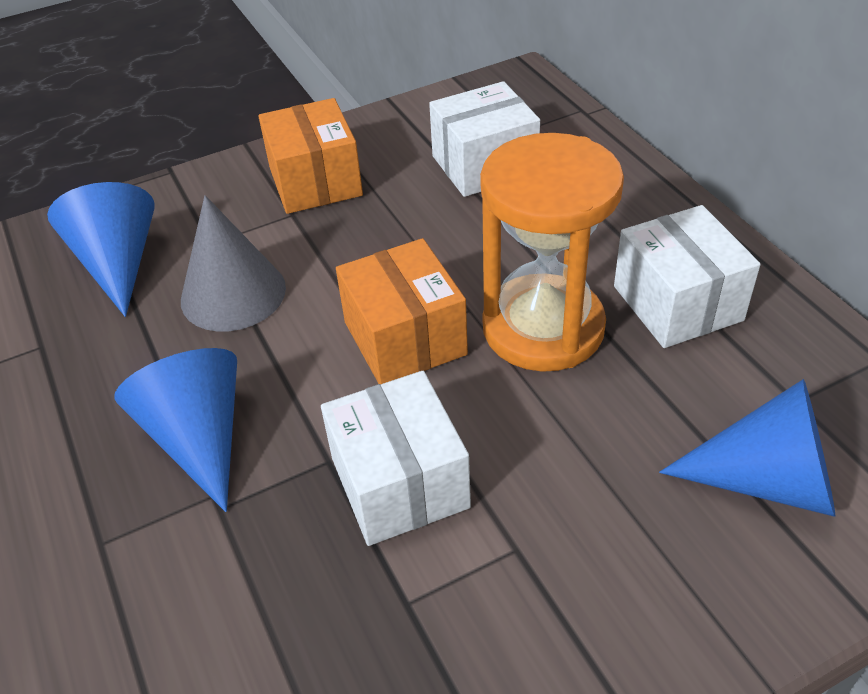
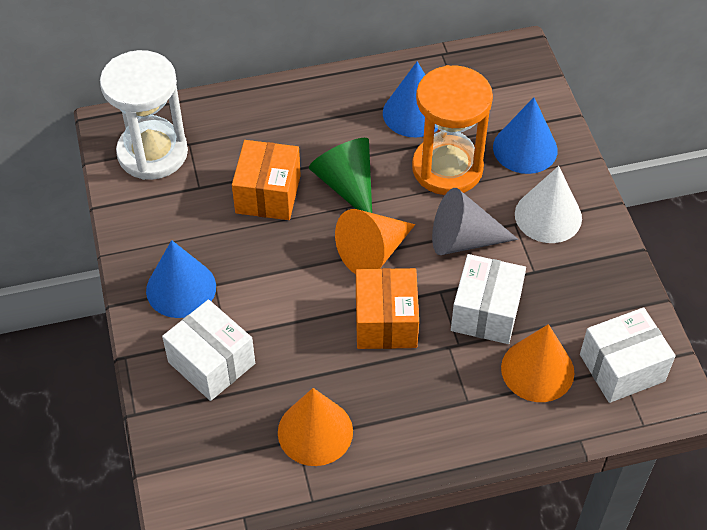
green cone: 0 -> 1
orange cone: 0 -> 3
white cone: 0 -> 1
white hourglass: 0 -> 1

